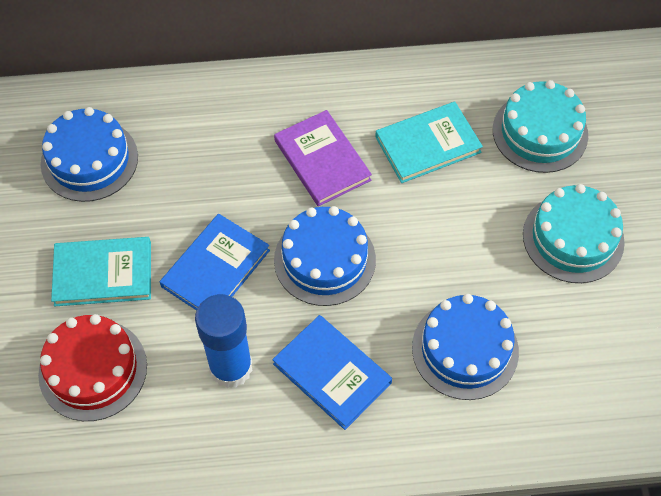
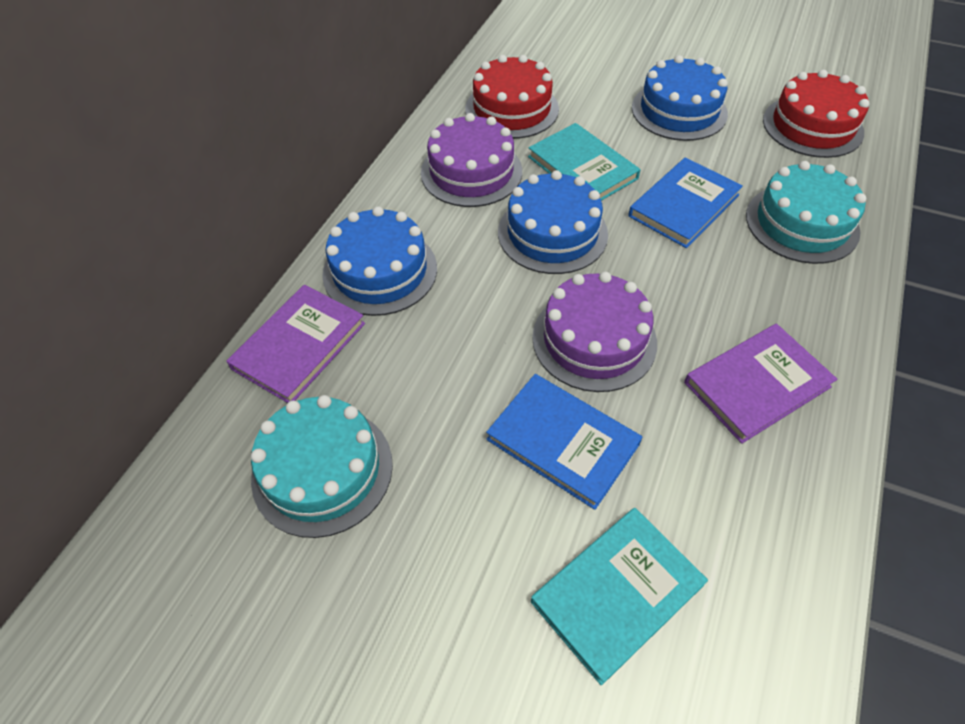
blue glue stick: 1 -> 0
purple book: 1 -> 2
purple cake: 0 -> 2
red cake: 1 -> 2

